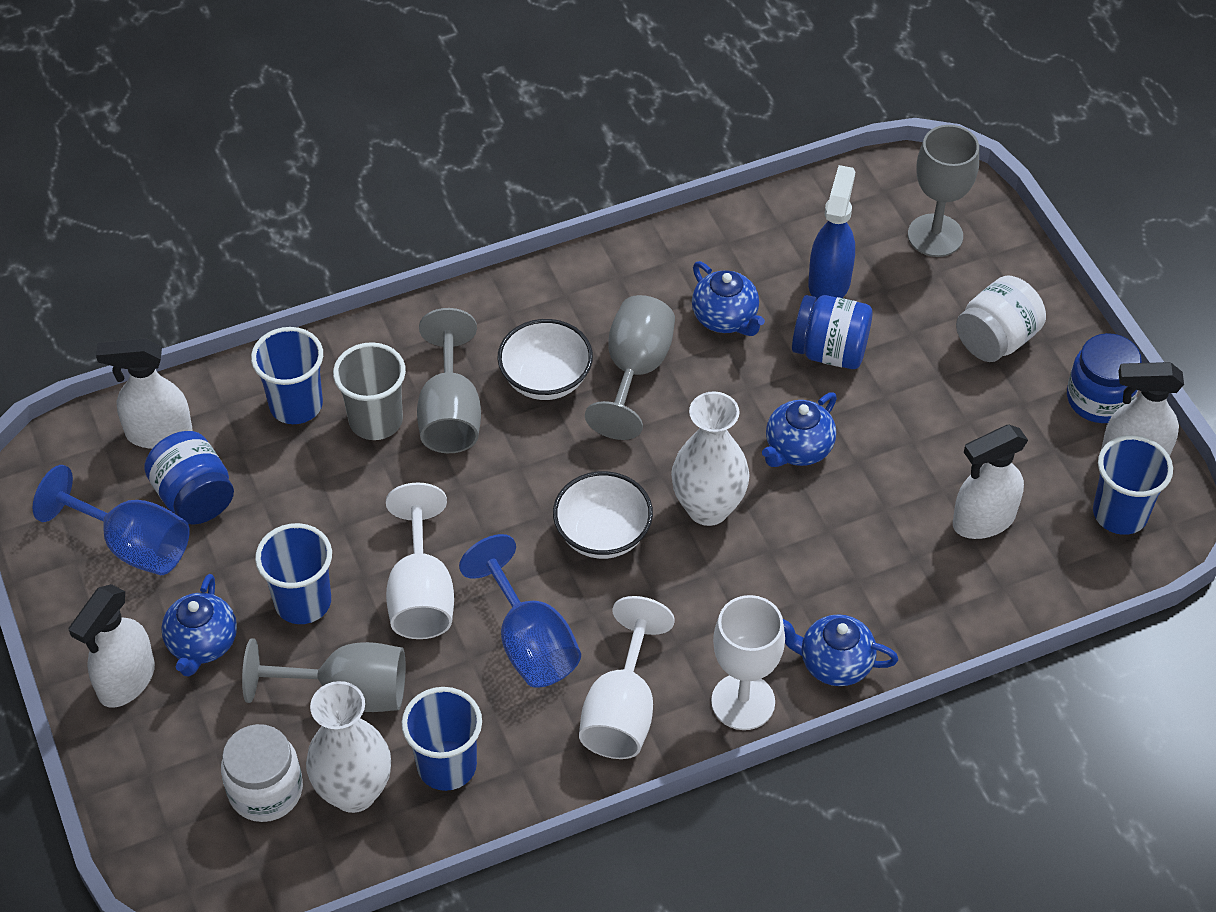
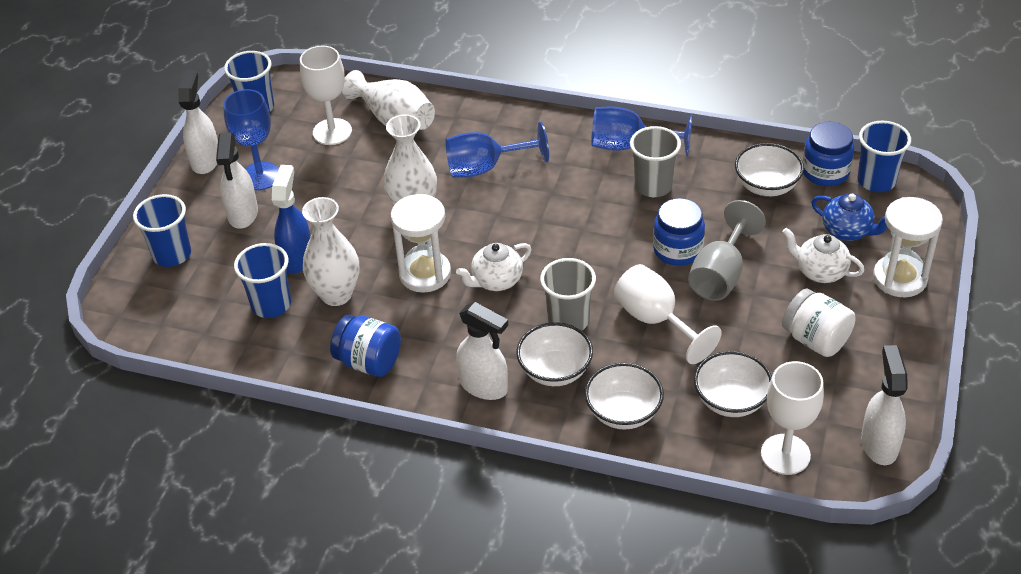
blue goblet: 2 -> 3
blue teapot: 4 -> 1
grey cup: 1 -> 2
grey goblet: 4 -> 1
white bowl: 2 -> 4
white hourglass: 0 -> 2
white jar: 2 -> 1
white teapot: 0 -> 2
white vase: 2 -> 3

